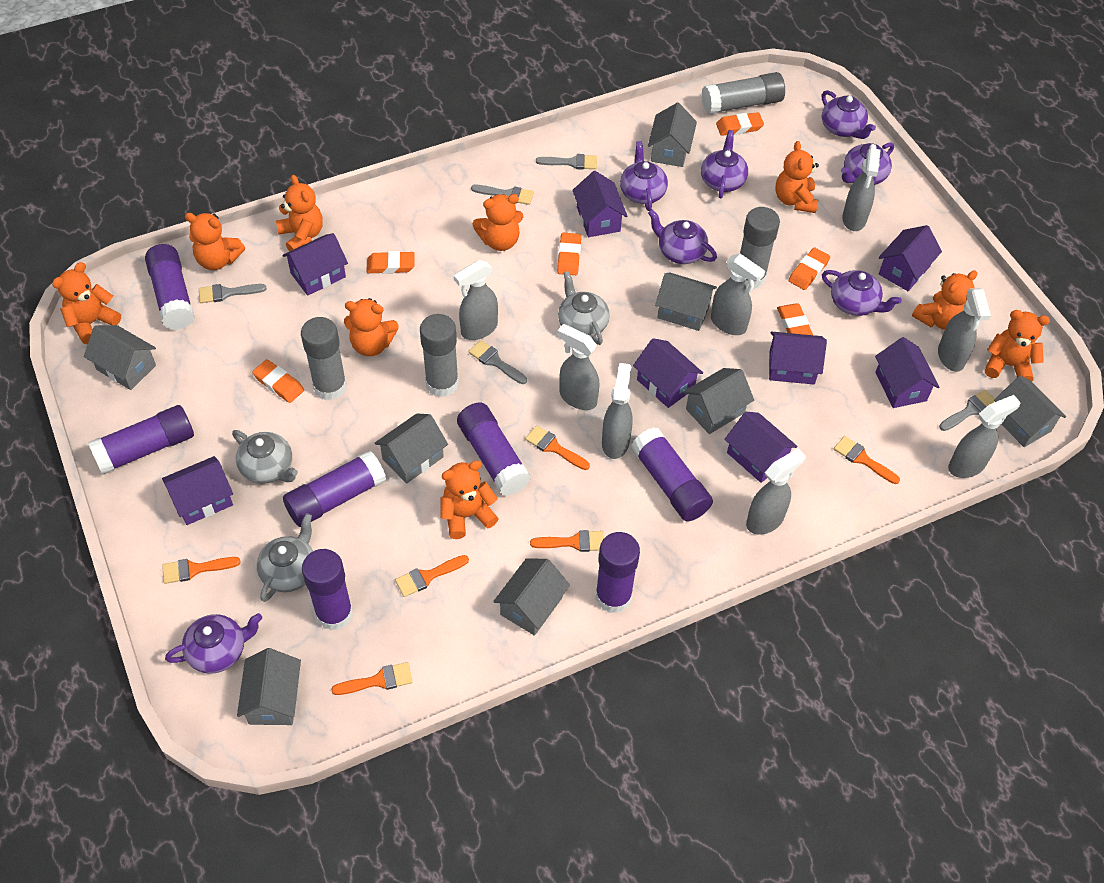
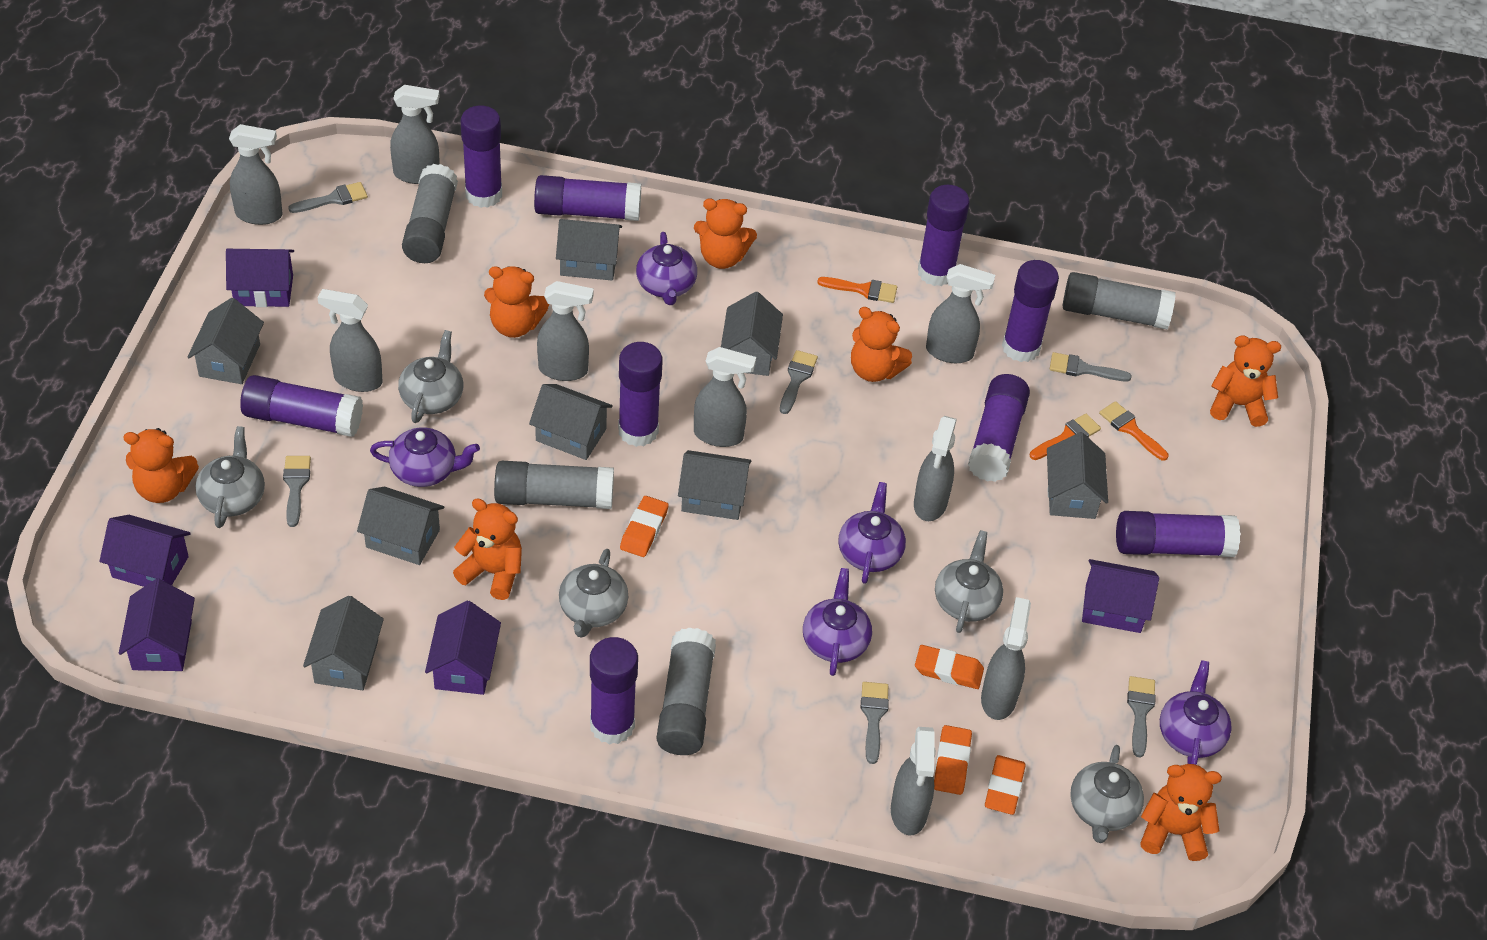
grey brush: 5 -> 6
grey spray bottle: 8 -> 9
grey teapot: 3 -> 5
orange brush: 6 -> 3
orange eraser: 6 -> 4
orange teddy bear: 9 -> 7
purple glue stick: 7 -> 9
purple house: 8 -> 5
purple teapot: 7 -> 5

